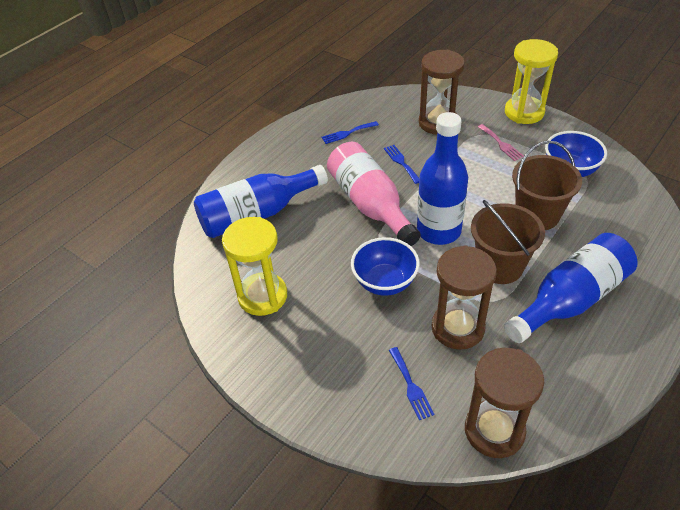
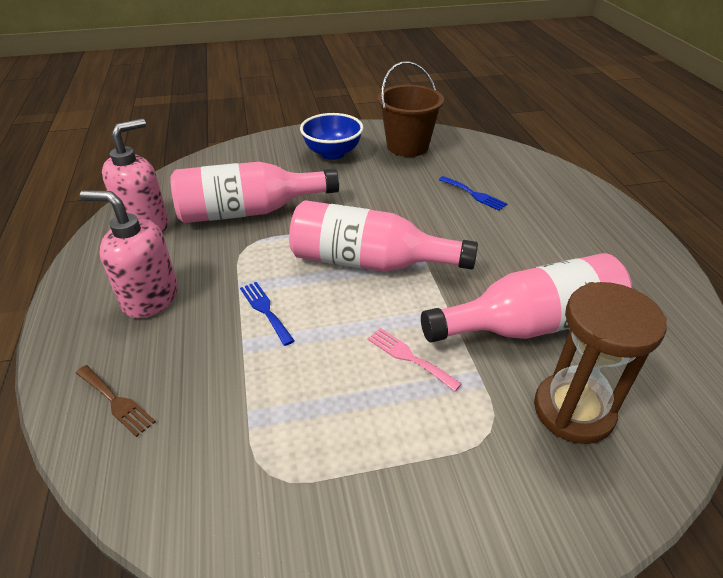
blue bottle: 3 -> 0
blue bowl: 2 -> 1
blue fork: 3 -> 2
brown bucket: 2 -> 1
brown fork: 0 -> 1
brown hourglass: 3 -> 1
pink bottle: 1 -> 3
pink soap dispenser: 0 -> 2
yellow hourglass: 2 -> 0

